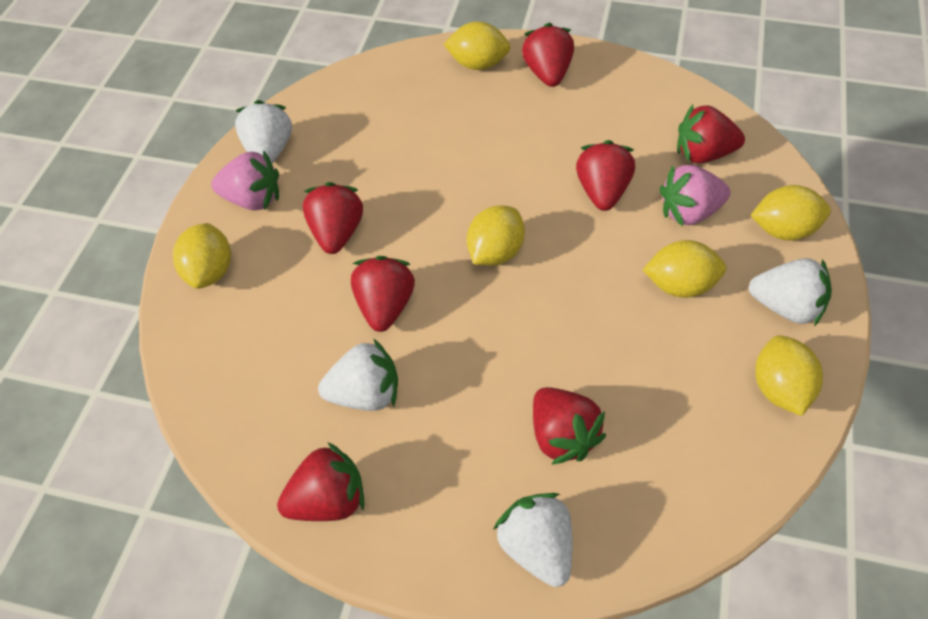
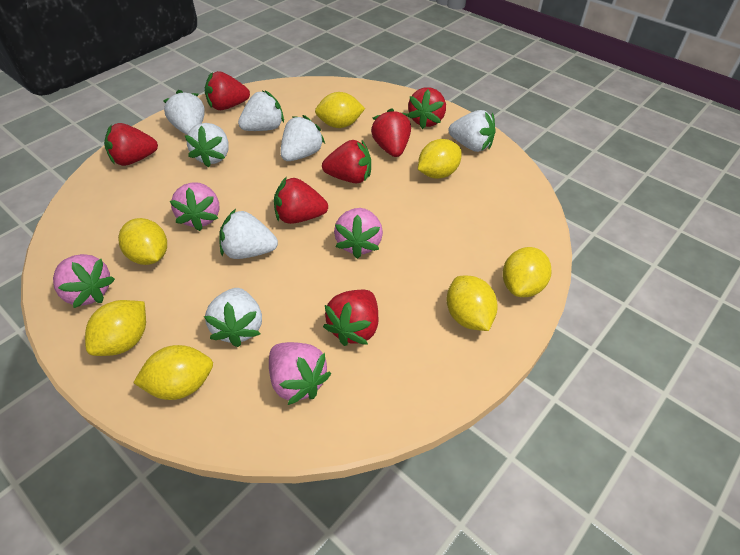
pink strawberry: 2 -> 4
white strawberry: 4 -> 7
yellow lemon: 6 -> 7

